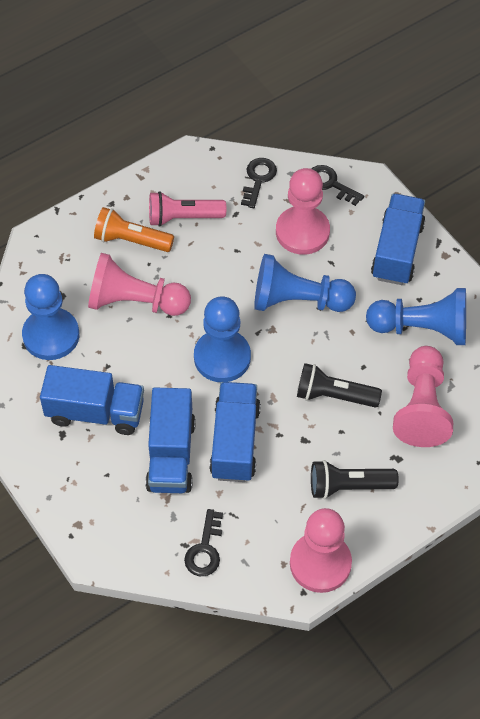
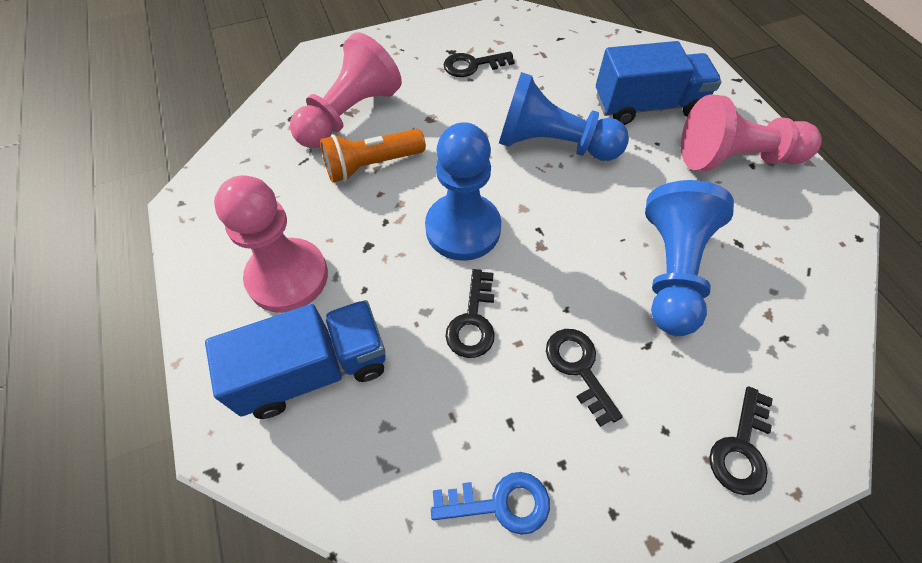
black flashlight: 2 -> 0
black key: 3 -> 4
blue key: 0 -> 1
blue pawn: 4 -> 3
blue truck: 4 -> 2
pink flashlight: 1 -> 0
pink pawn: 4 -> 3

